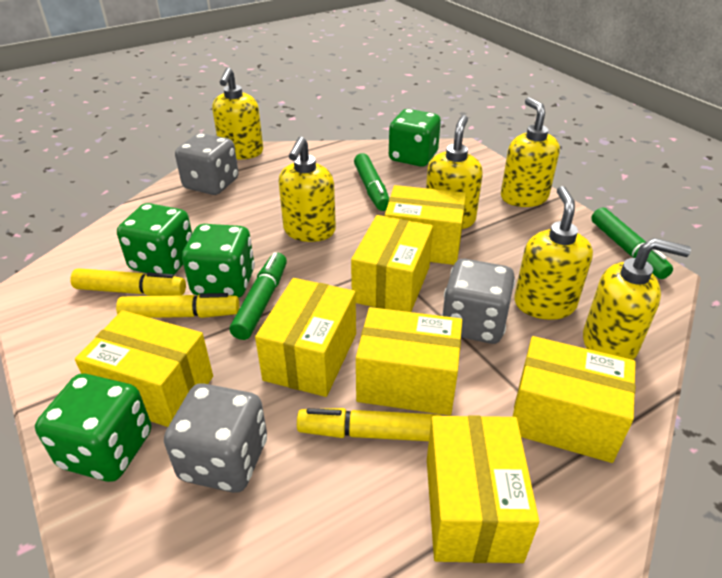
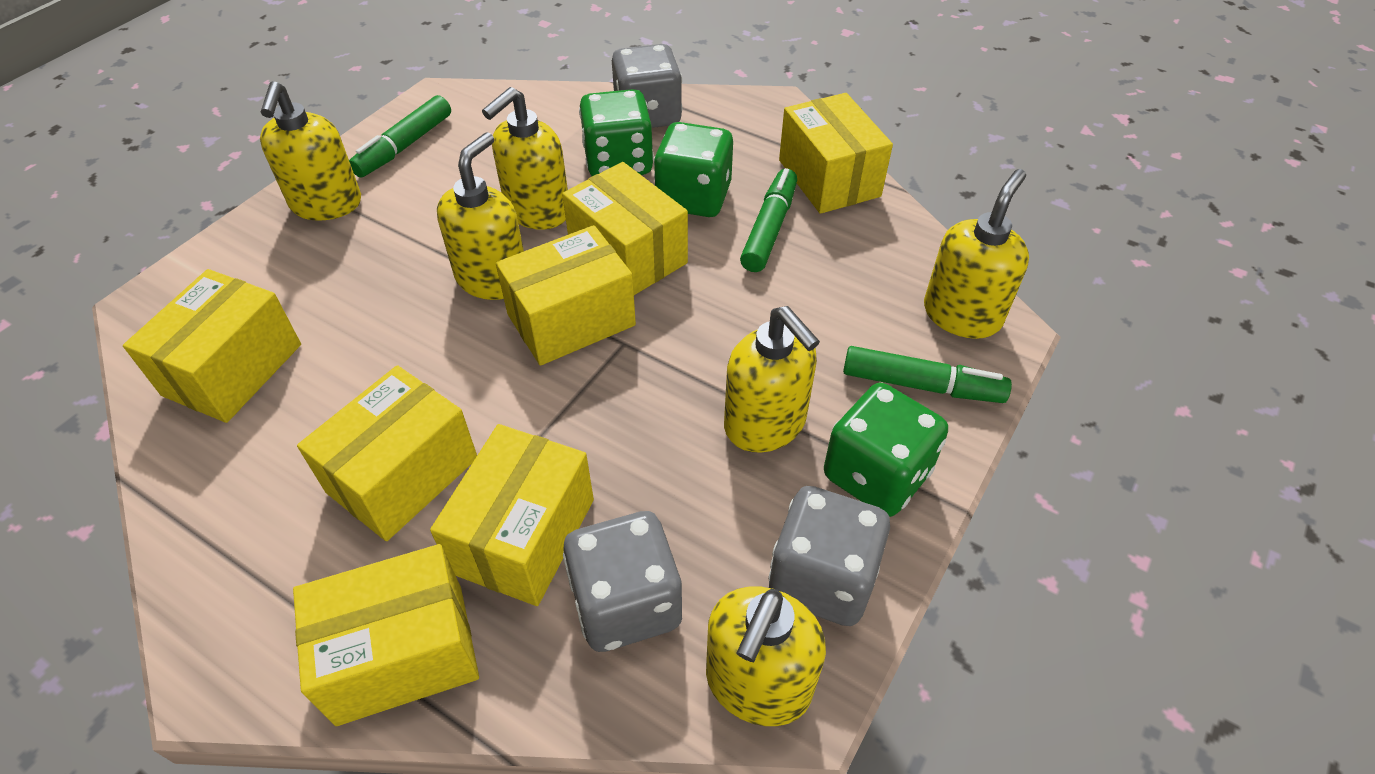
green dice: 4 -> 3
yellow marker: 3 -> 0

